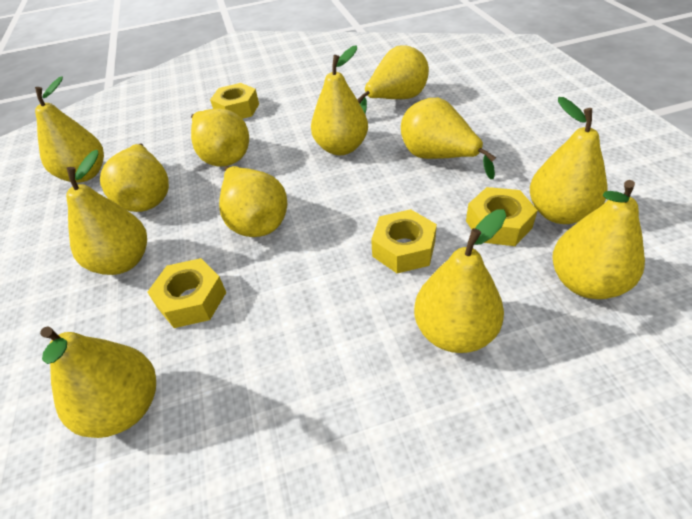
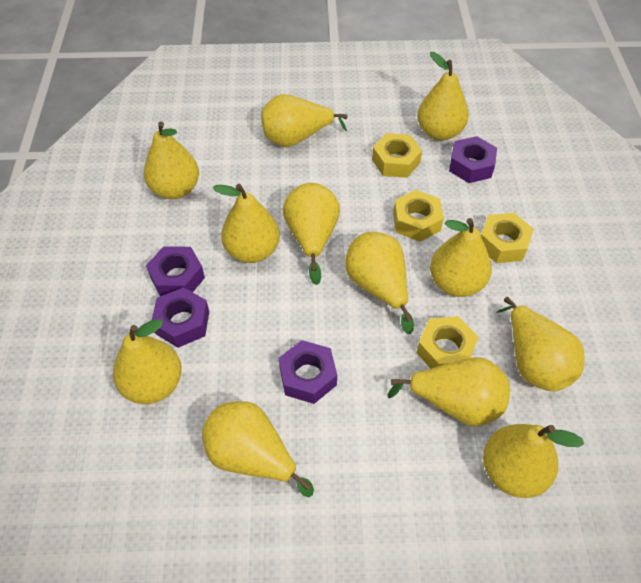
purple nut: 0 -> 4

